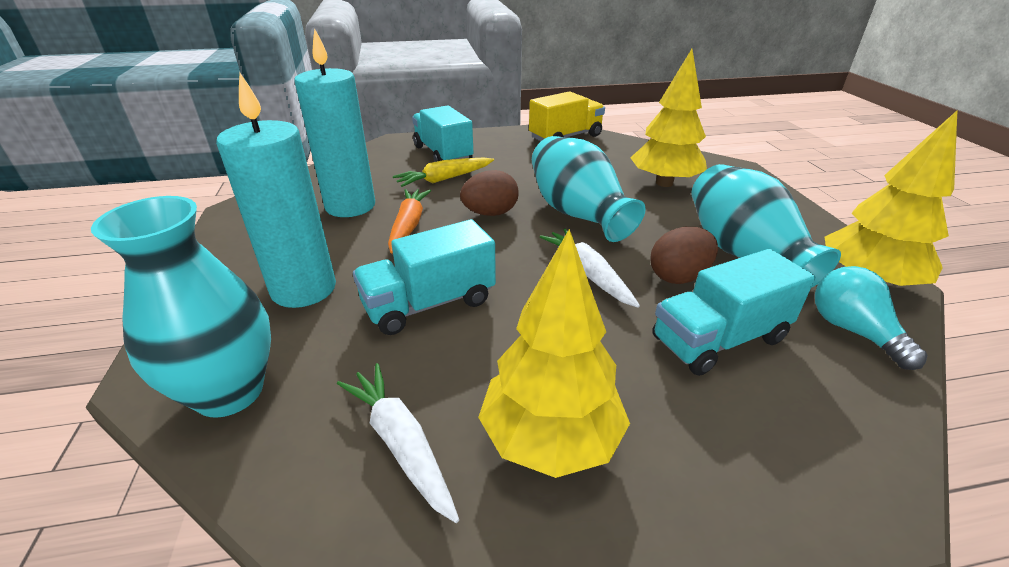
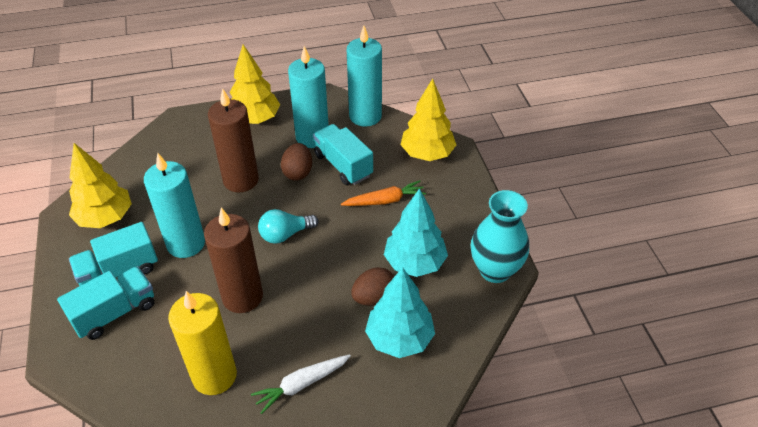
brown candle: 0 -> 2
turquoise candle: 2 -> 3
turquoise tree: 0 -> 2
turquoise vase: 3 -> 1
white carrot: 2 -> 1
yellow candle: 0 -> 1
yellow carrot: 1 -> 0
yellow truck: 1 -> 0

